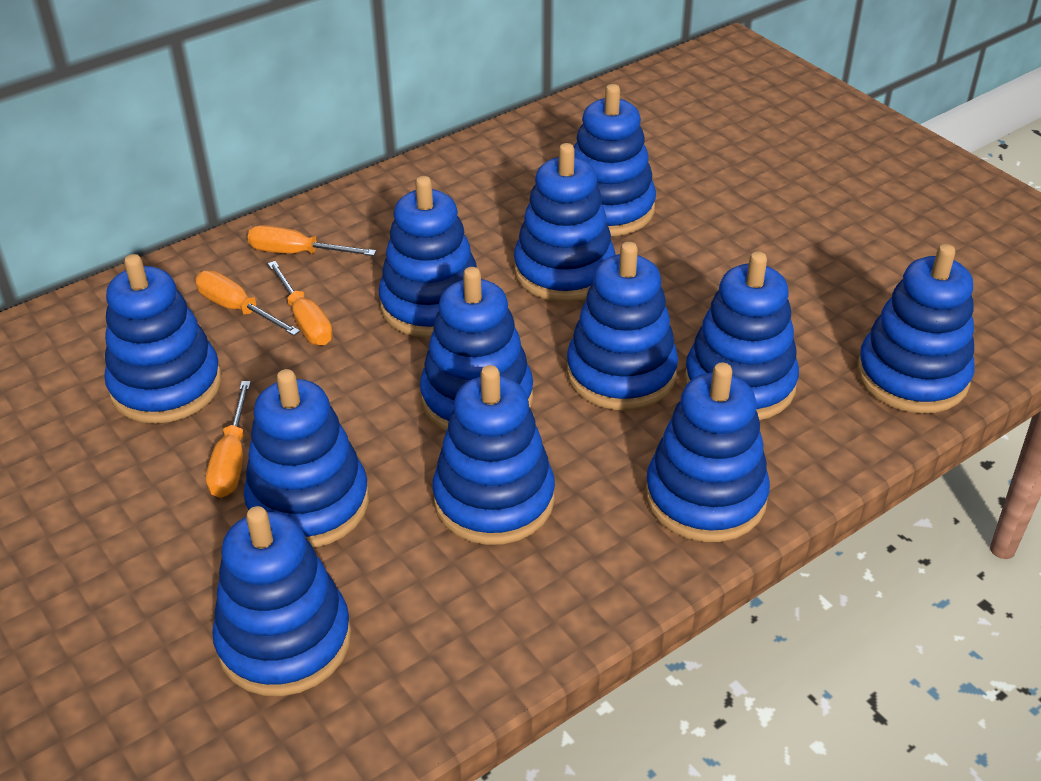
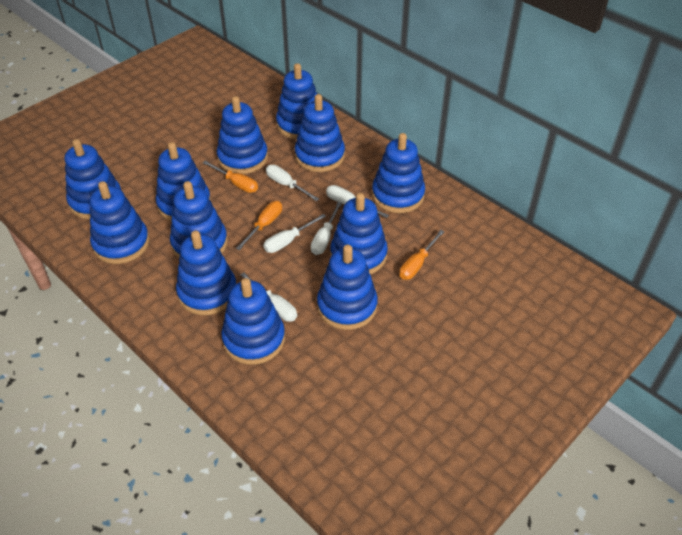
orange screwdriver: 4 -> 3
white screwdriver: 0 -> 5

